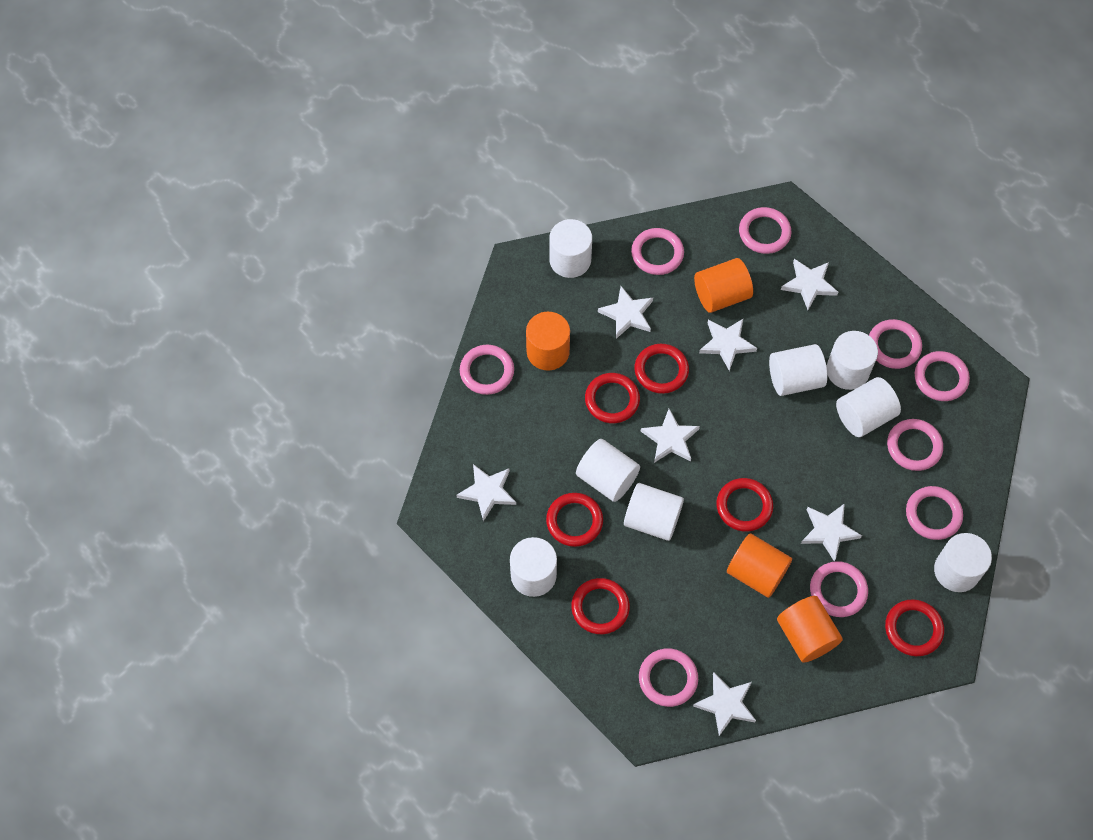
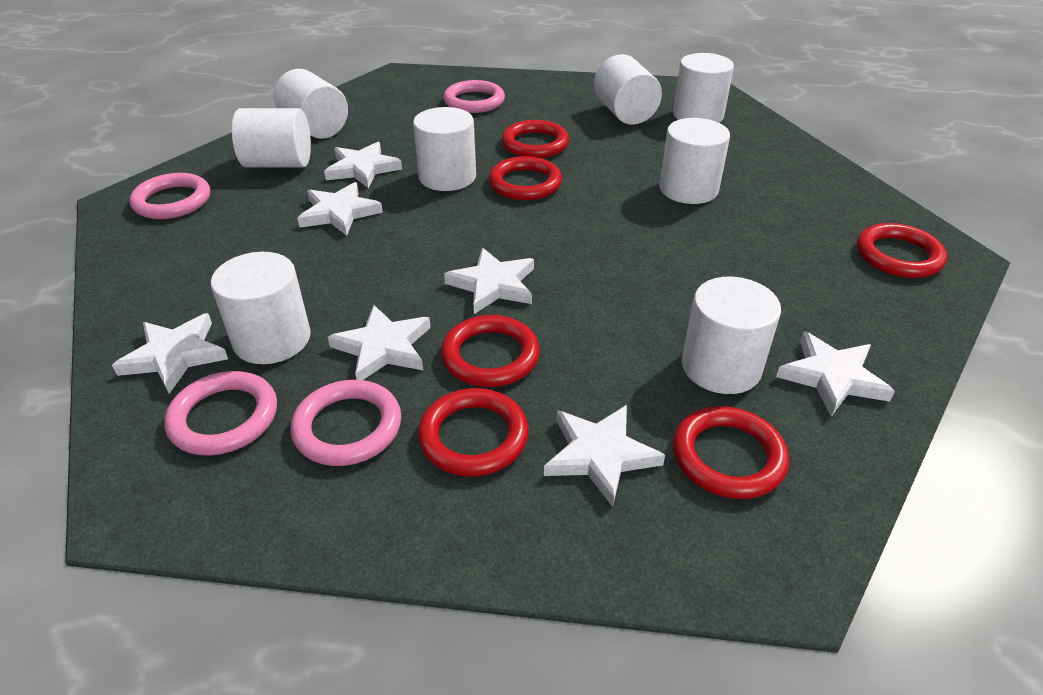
orange cylinder: 4 -> 0
pink ring: 9 -> 4

